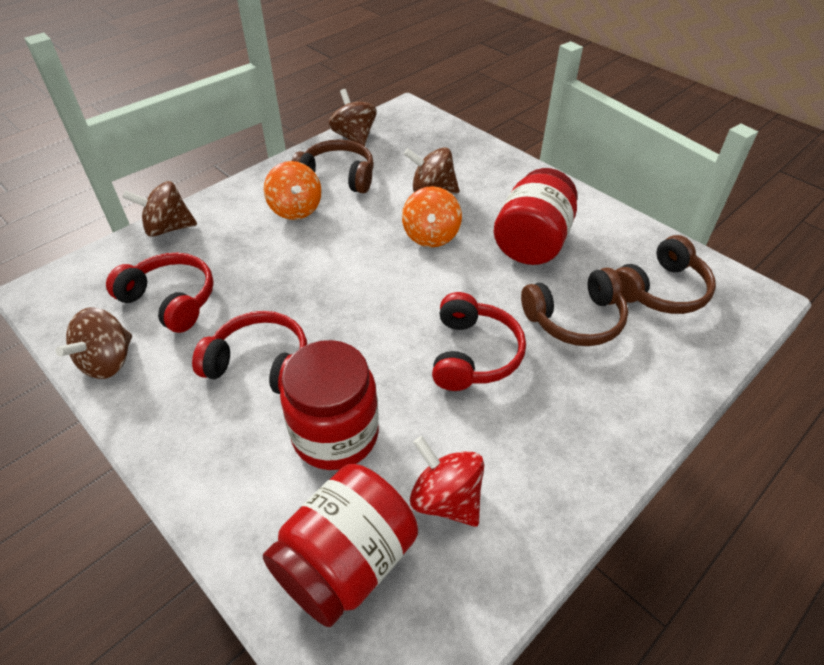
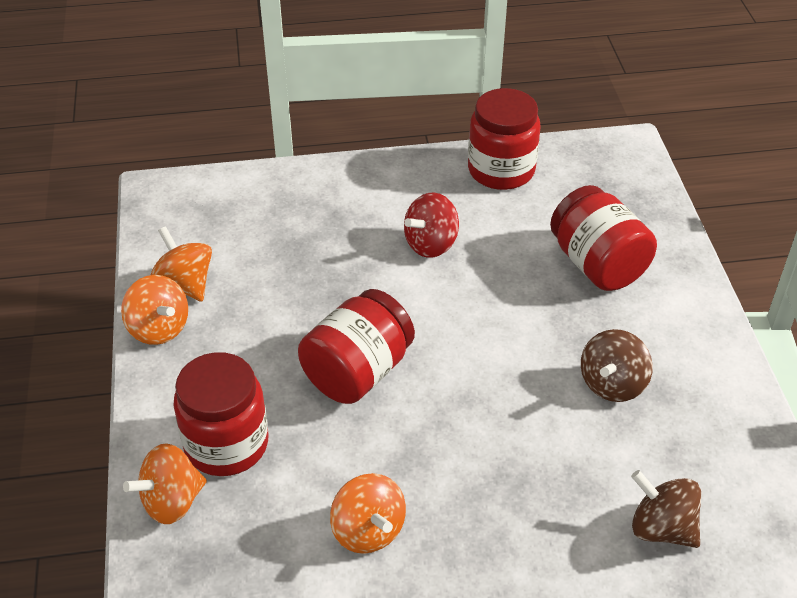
brown headphones: 3 -> 0
brown spinning top: 4 -> 2
orange spinning top: 2 -> 4
red headphones: 3 -> 0
red jar: 3 -> 4

